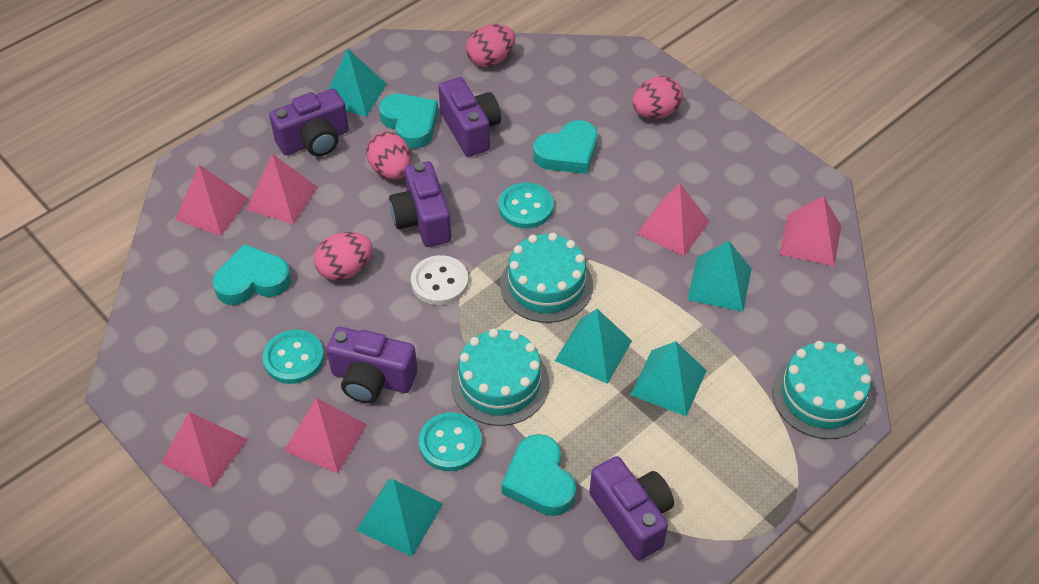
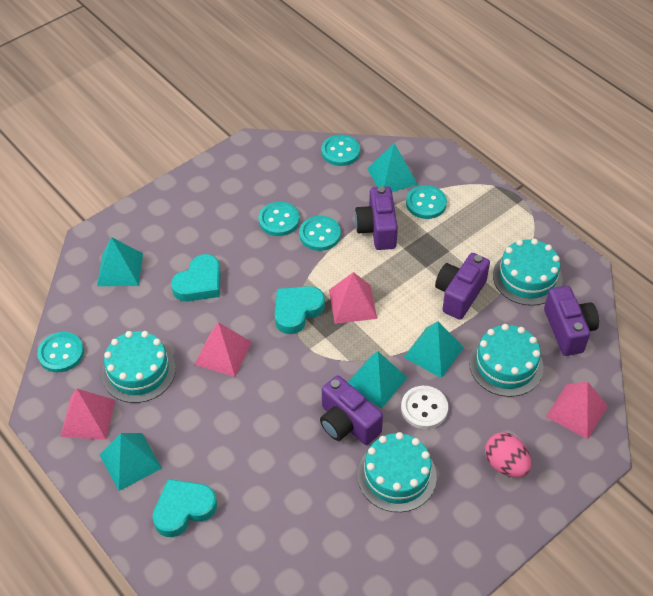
pink egg: 4 -> 1
pink pyramid: 6 -> 4
purple camera: 5 -> 4
turquoise button: 3 -> 5
turquoise cake: 3 -> 4
turquoise heart: 4 -> 3

